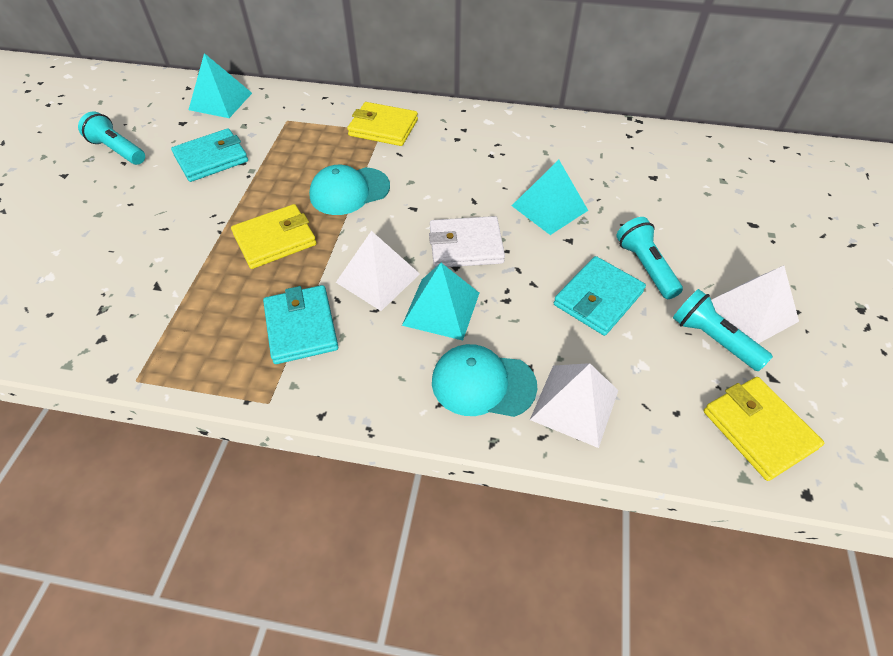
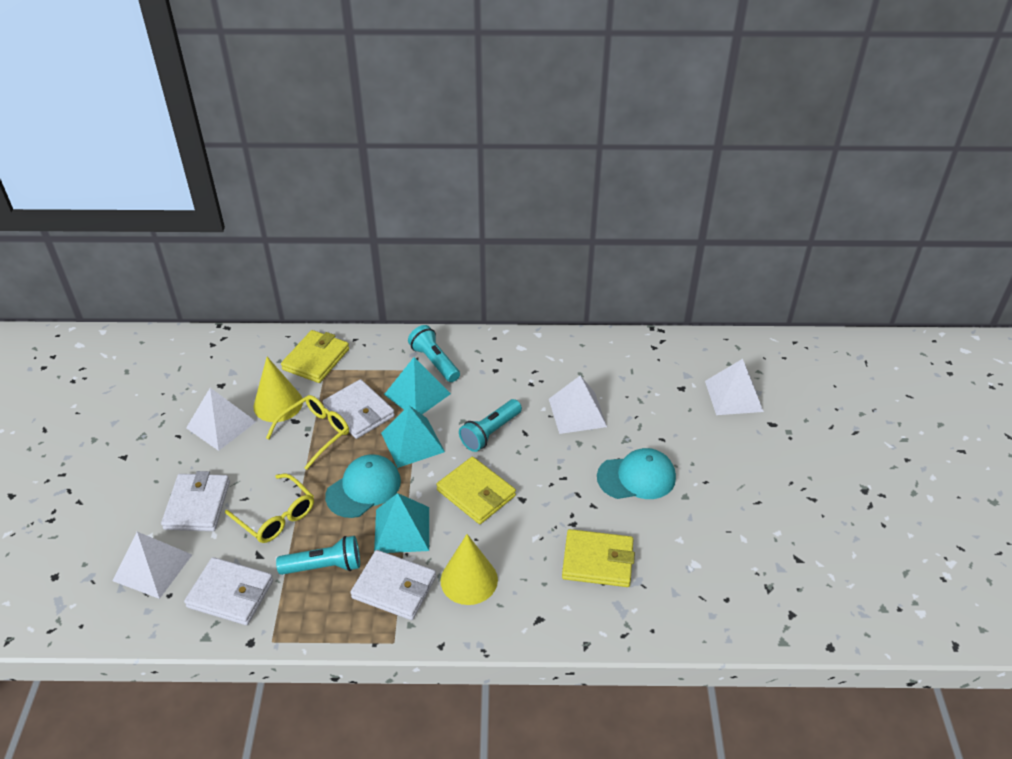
turquoise wallet: 3 -> 0
white pyramid: 3 -> 4
white wallet: 1 -> 4
yellow cone: 0 -> 2
yellow glasses: 0 -> 2

